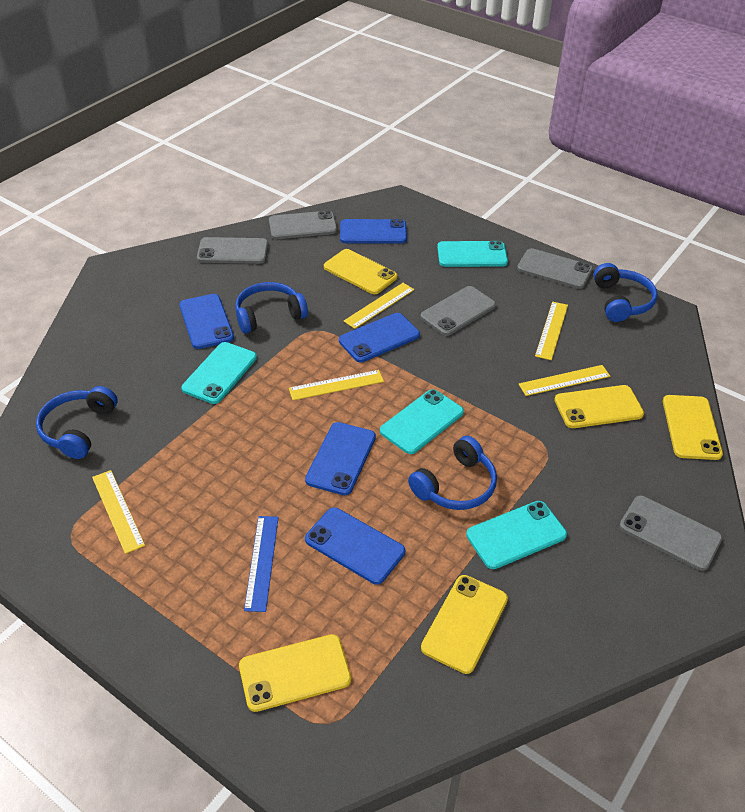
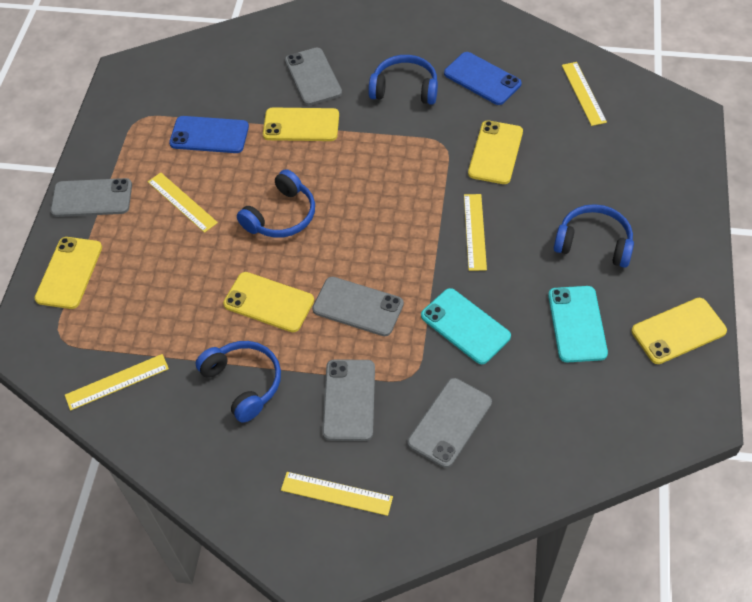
blue phone: 5 -> 2
blue ruler: 1 -> 0
turquoise phone: 4 -> 2

